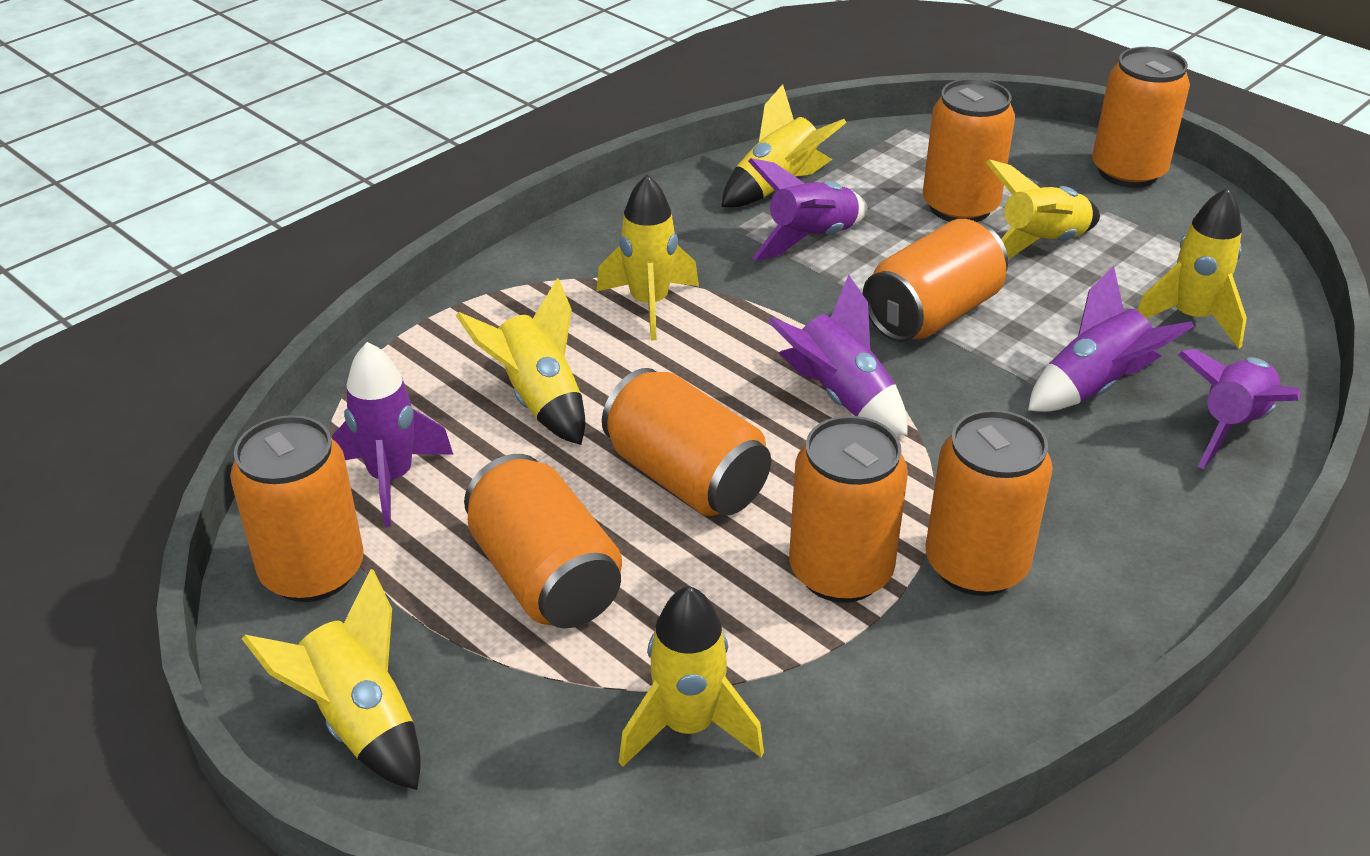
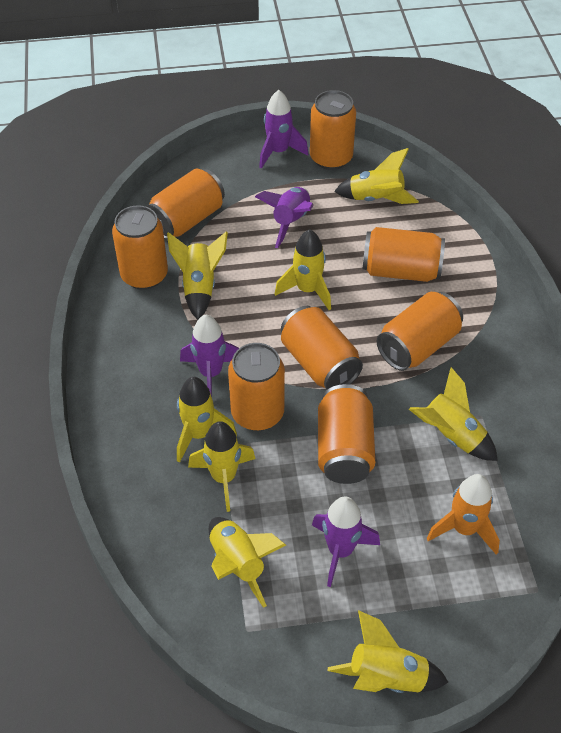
orange rocket: 0 -> 1
purple rocket: 5 -> 4
yellow rocket: 7 -> 8

